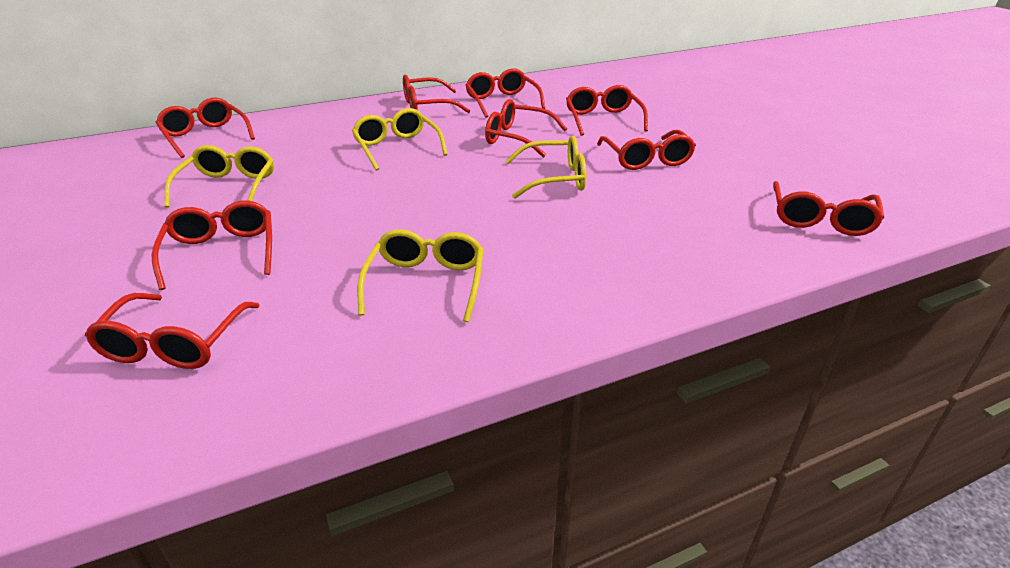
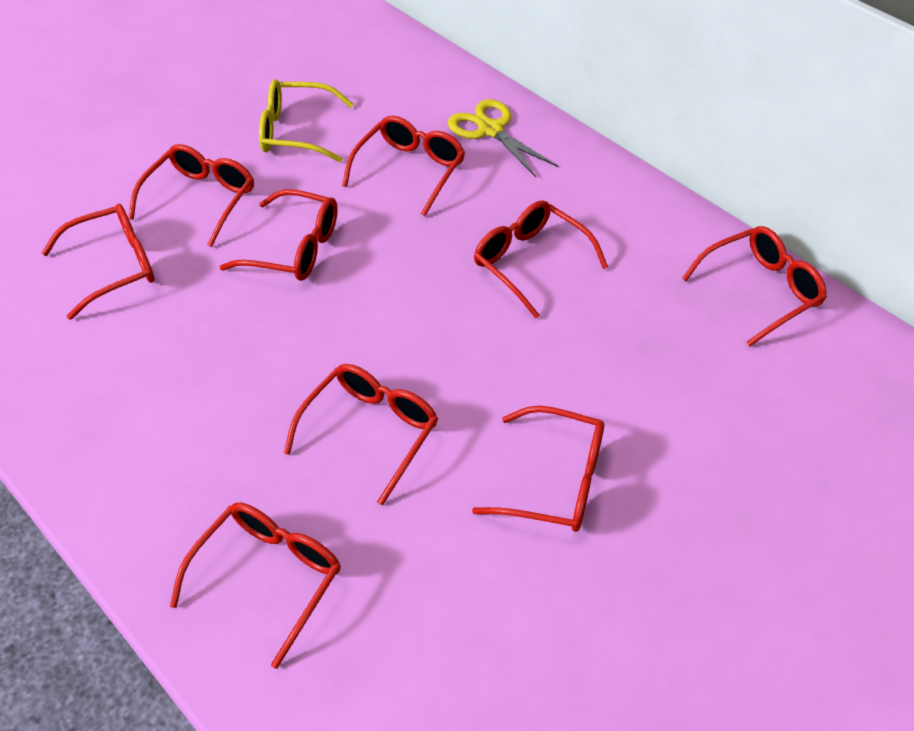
yellow glasses: 4 -> 1
yellow scissors: 0 -> 1

